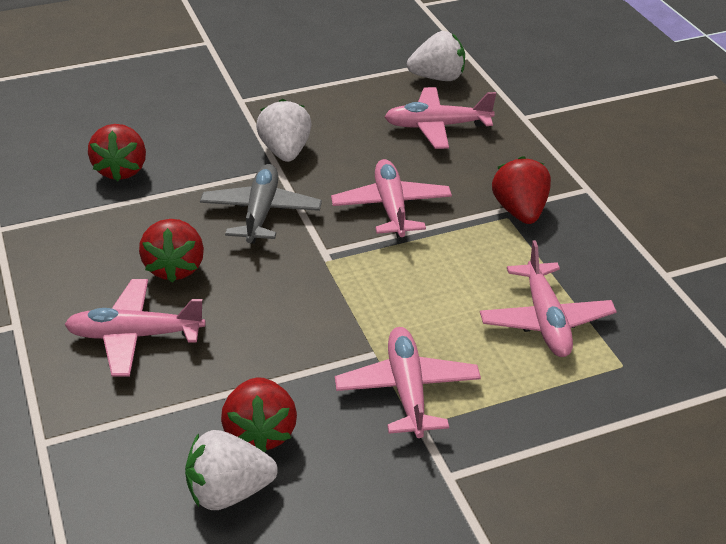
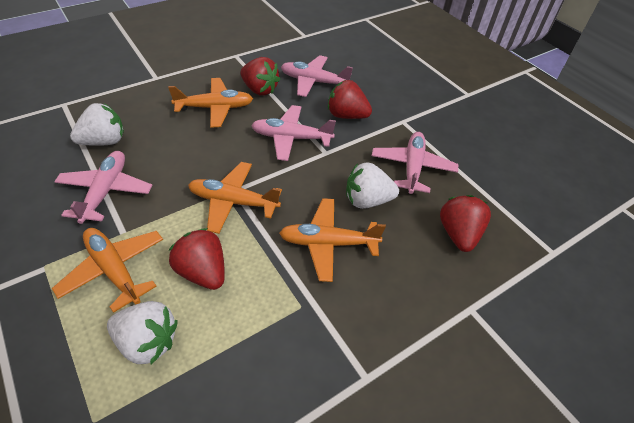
grey plane: 1 -> 0
orange plane: 0 -> 4
pink plane: 5 -> 4

